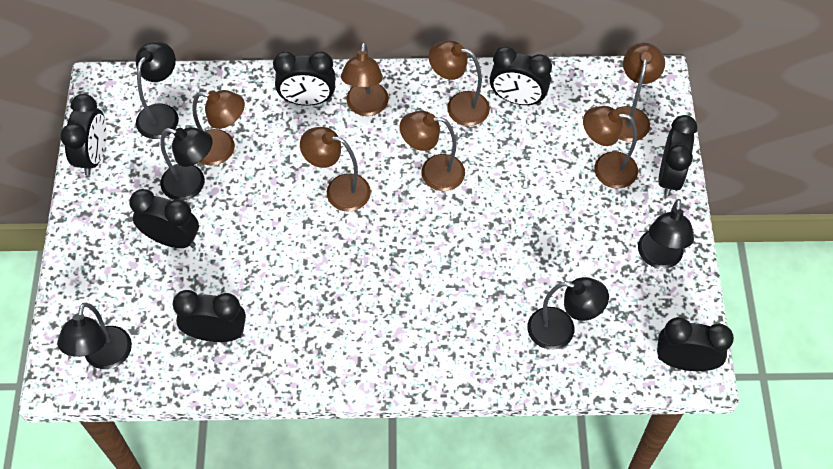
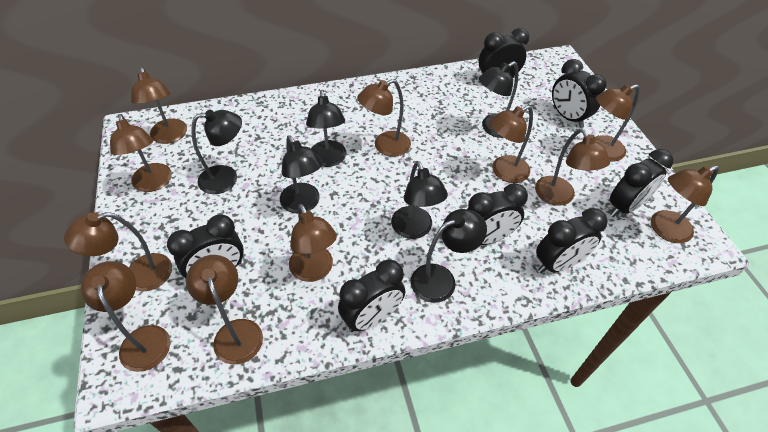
black lamp: 5 -> 6
brown lamp: 7 -> 11

